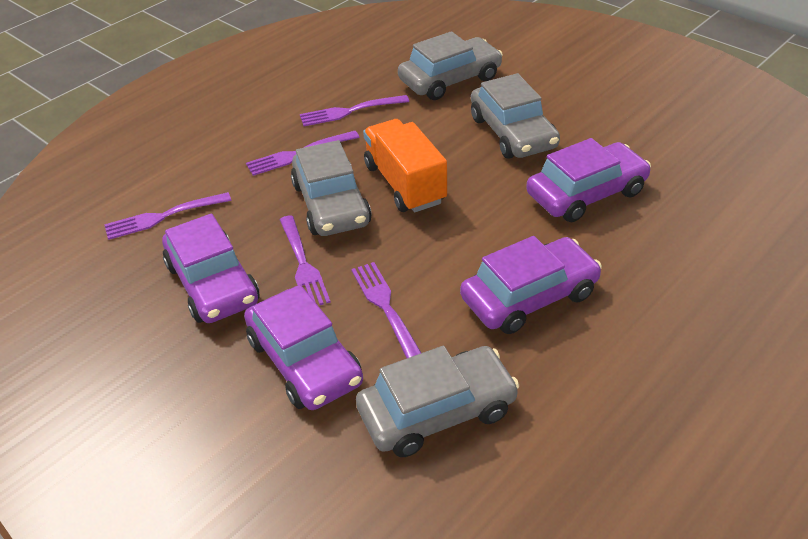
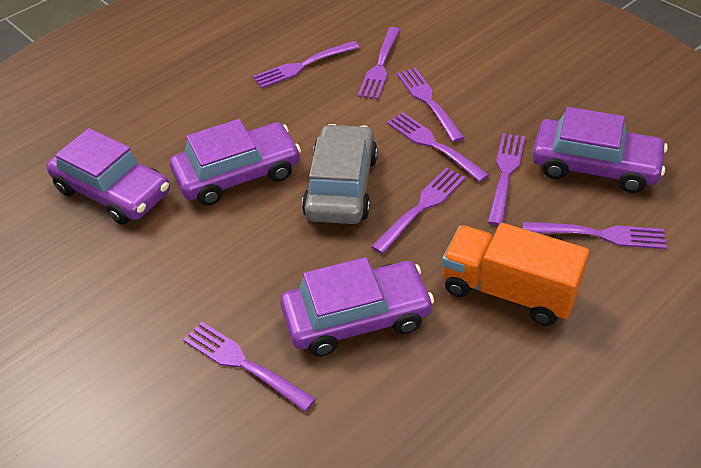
grey car: 4 -> 1
purple fork: 5 -> 8

